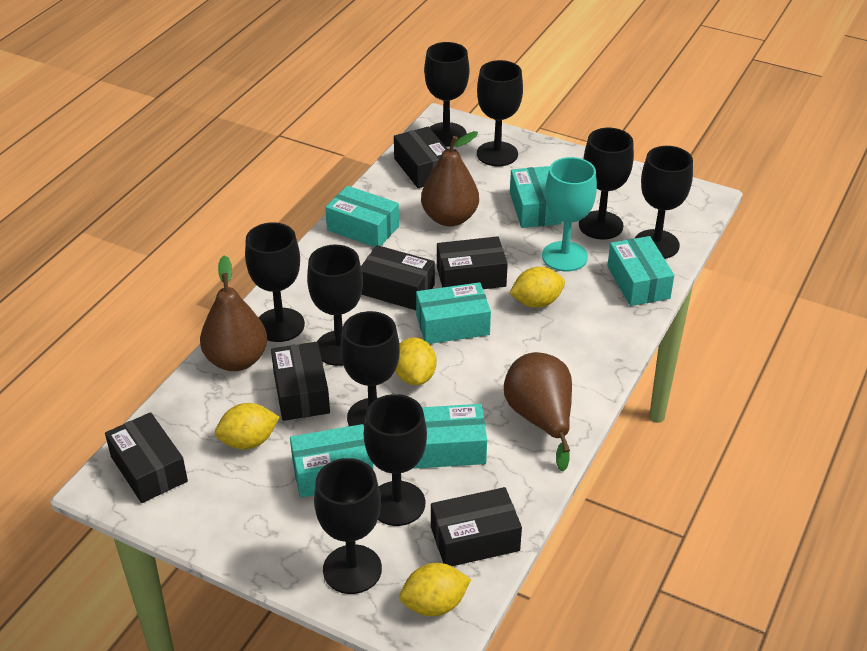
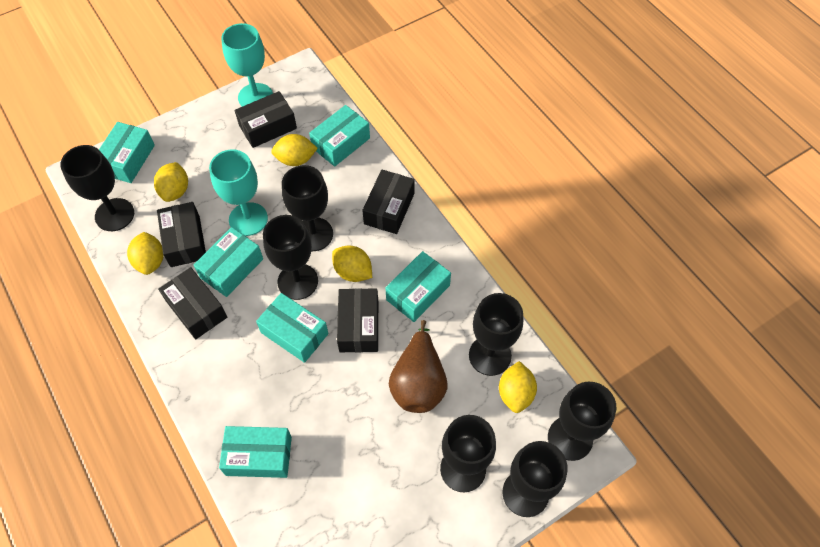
black box: 6 -> 5
black goblet: 9 -> 7
brown pear: 3 -> 1
turquoise goblet: 1 -> 2
yellow lemon: 4 -> 5

